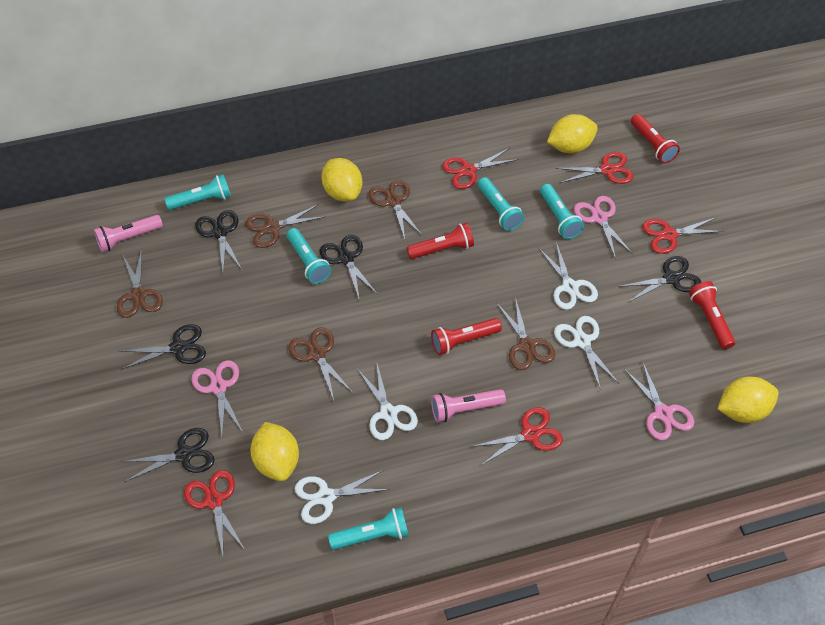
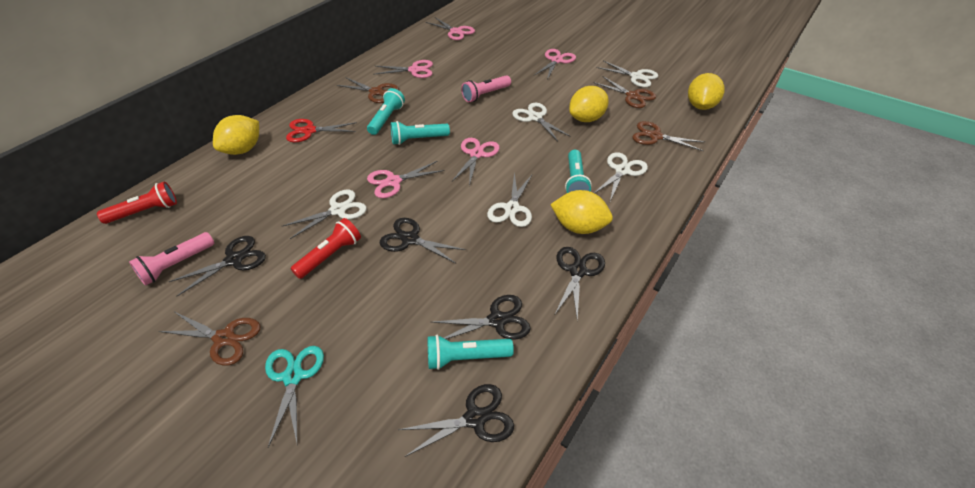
brown scissors: 5 -> 4
pink scissors: 3 -> 5
red flashlight: 4 -> 2
red scissors: 5 -> 1
turquoise flashlight: 5 -> 4
turquoise scissors: 0 -> 1
white scissors: 4 -> 5

